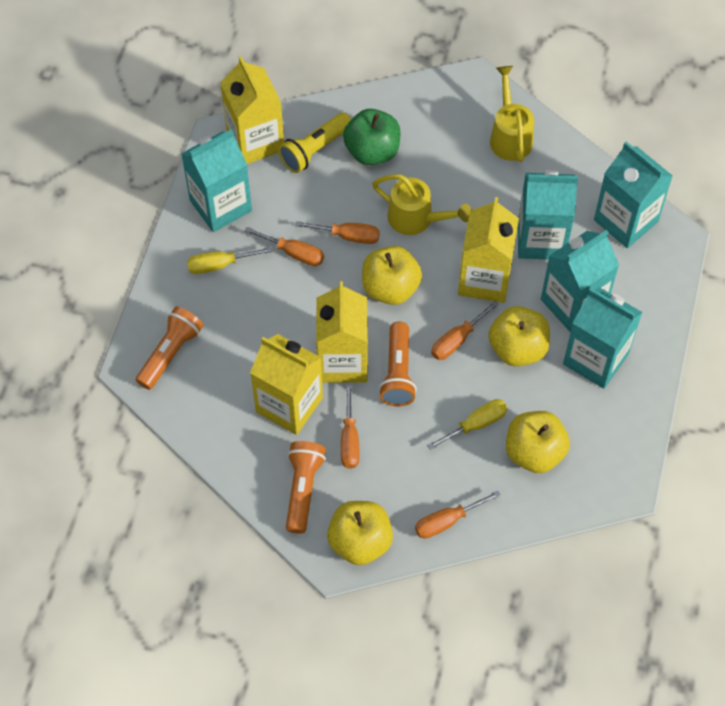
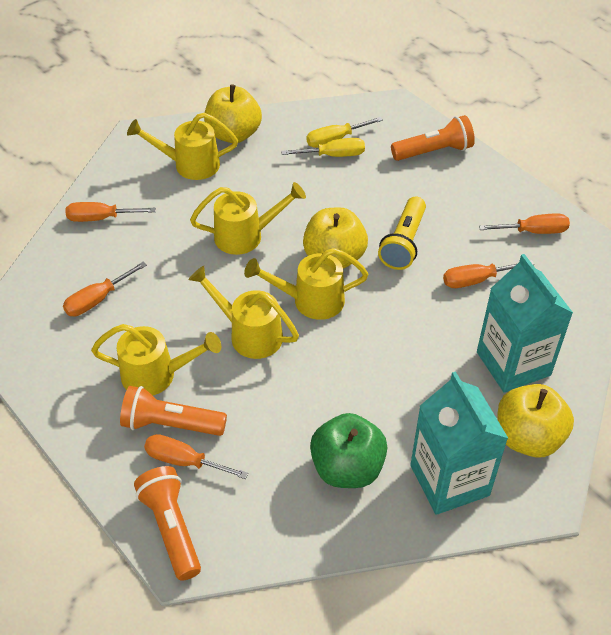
turquoise carton: 5 -> 2
yellow apple: 4 -> 3
yellow carton: 4 -> 0
yellow watering can: 2 -> 5

